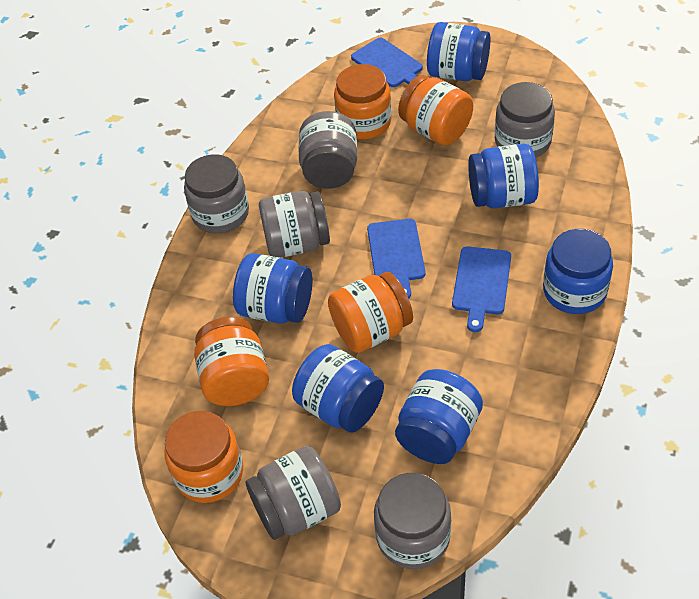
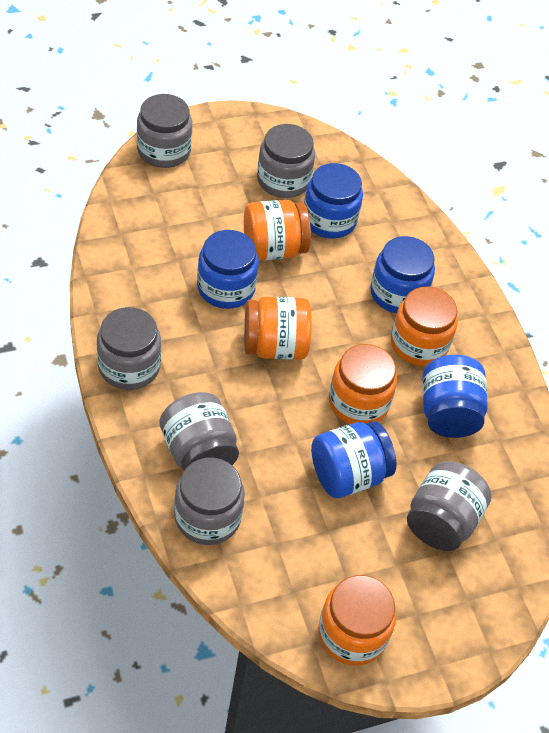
blue cutting board: 3 -> 0
blue jar: 6 -> 5

